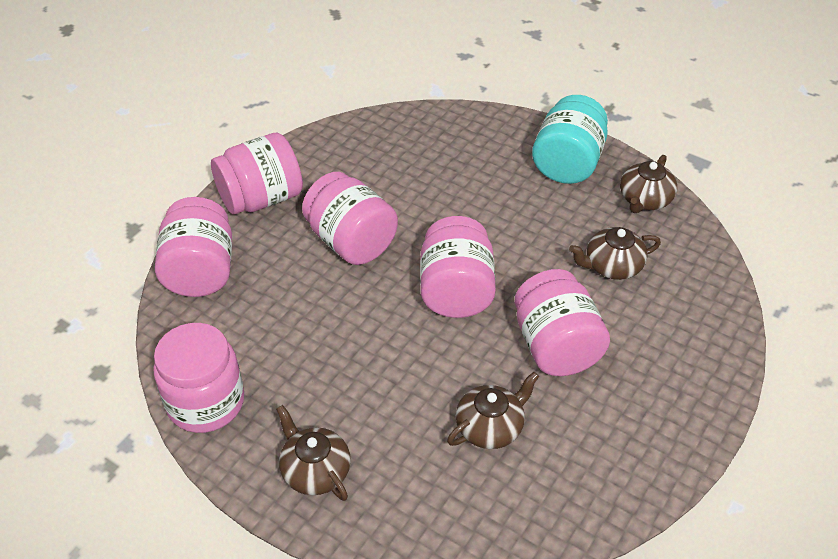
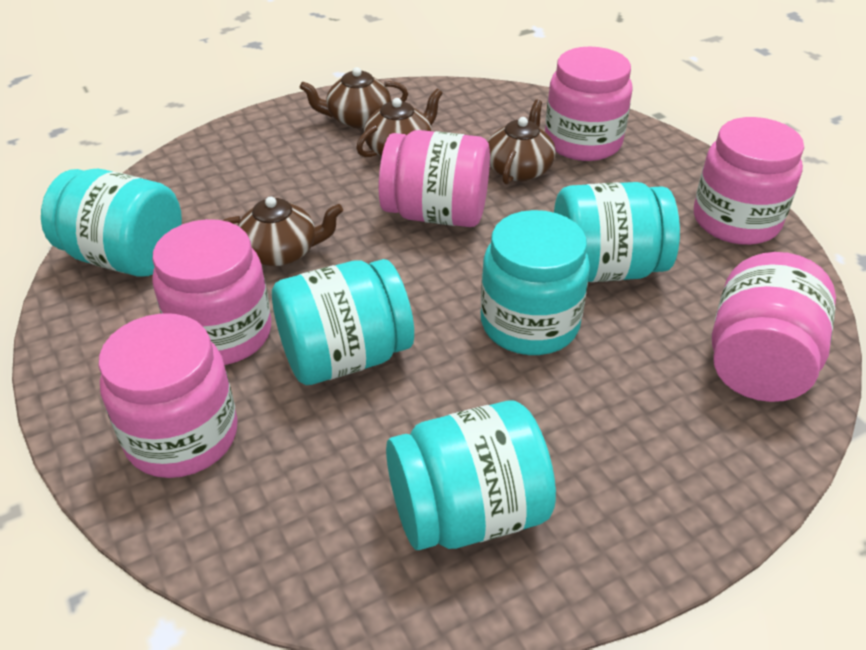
turquoise jar: 1 -> 5

